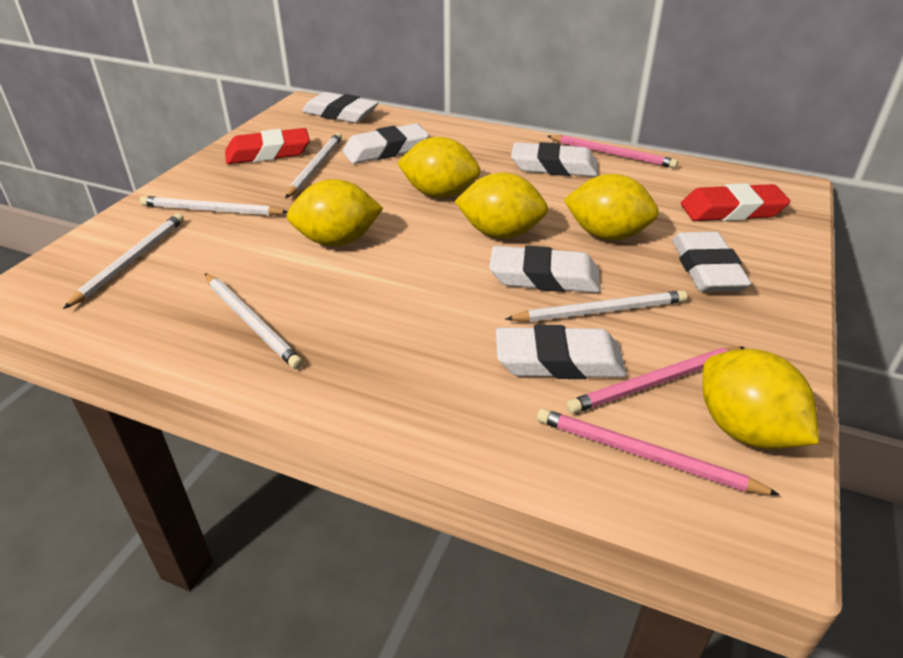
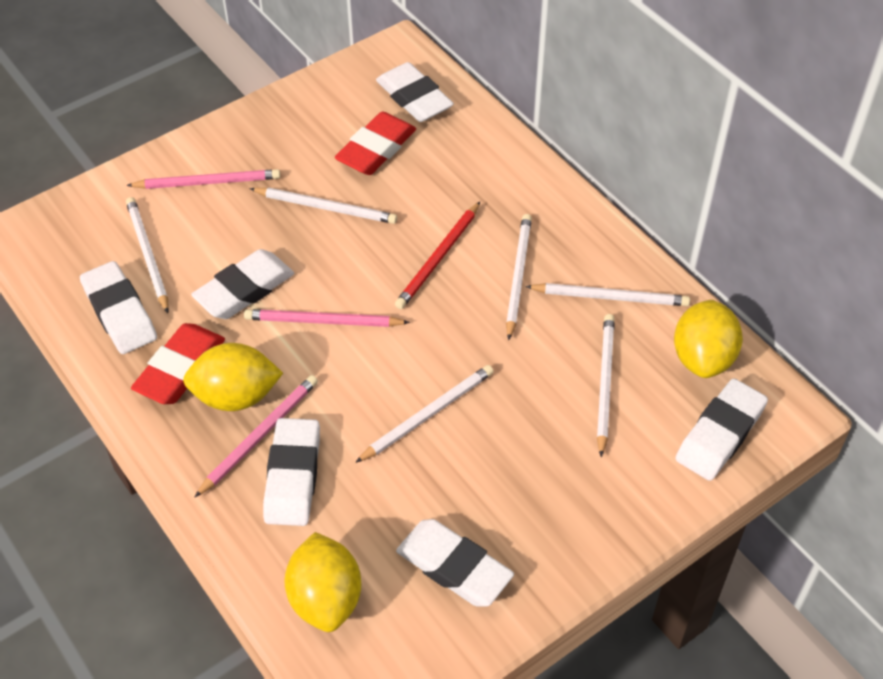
red pencil: 0 -> 1
white pencil: 5 -> 6
yellow lemon: 5 -> 3

